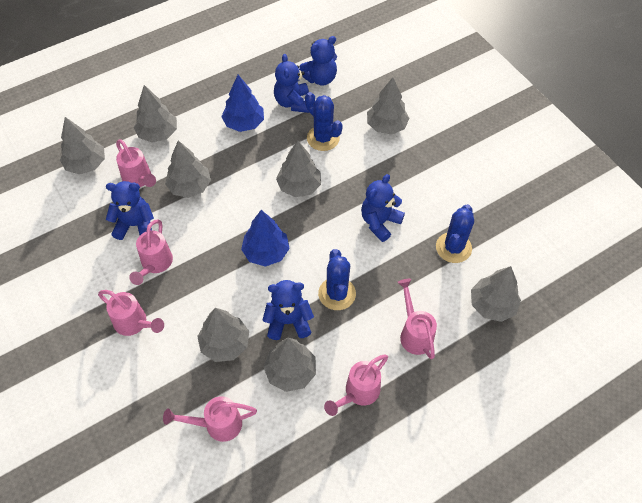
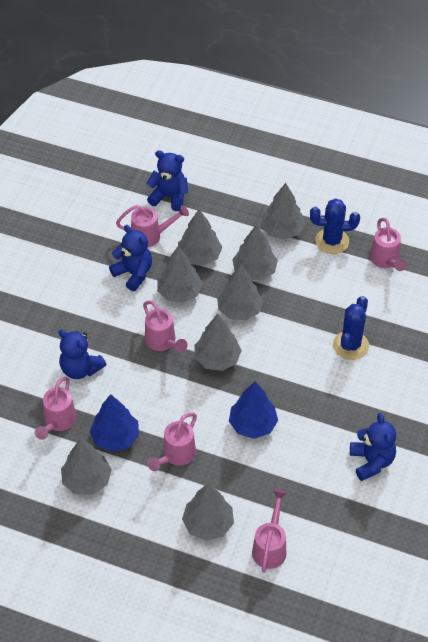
blue cactus: 3 -> 2
blue teddy bear: 5 -> 4

